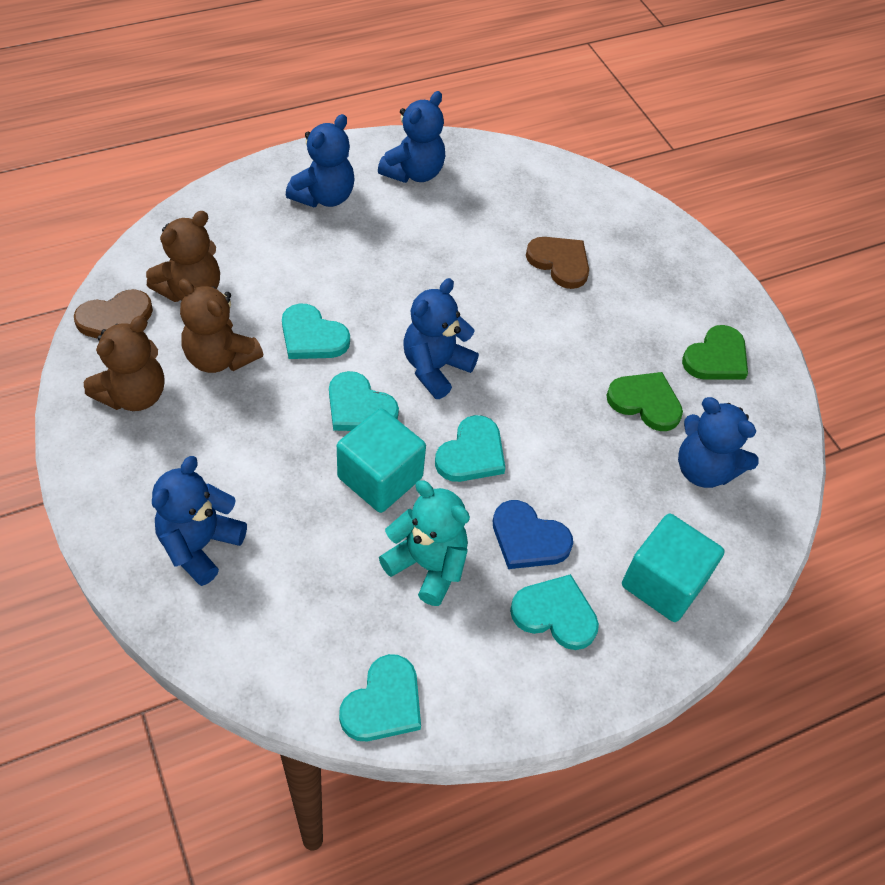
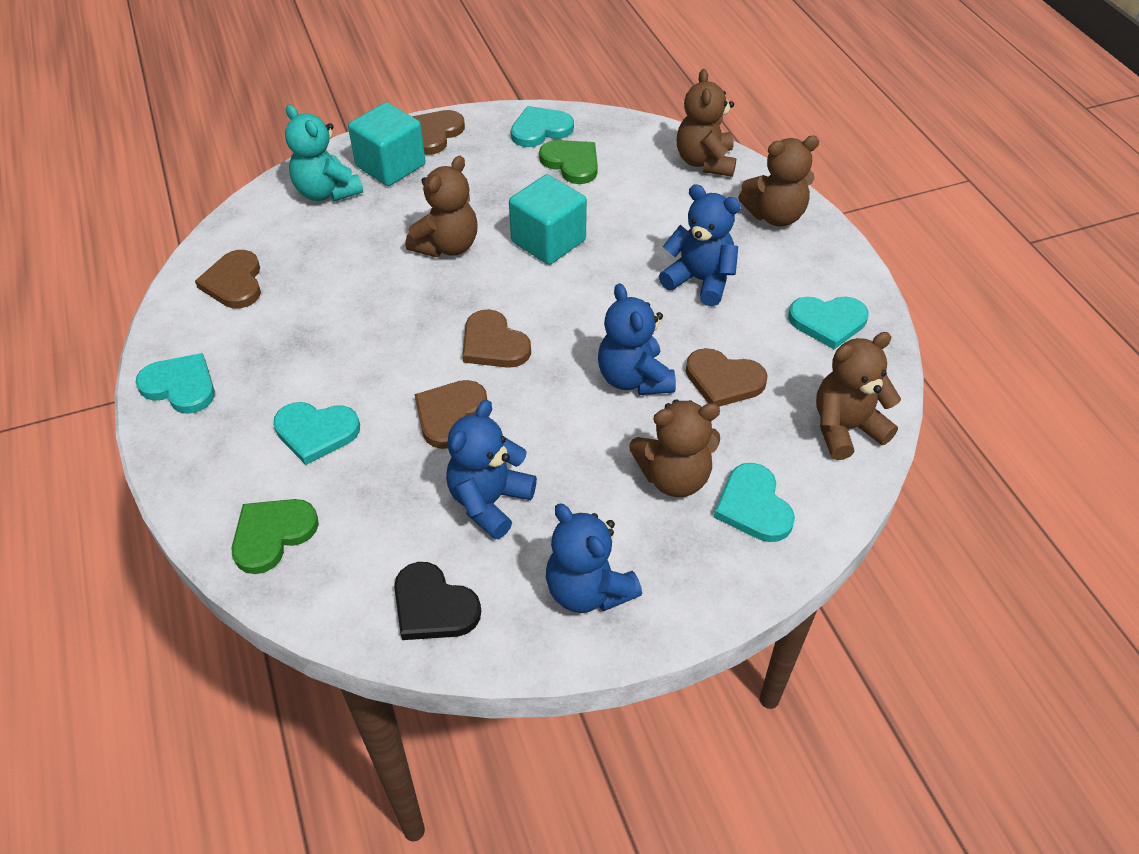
black heart: 0 -> 1
blue heart: 1 -> 0
blue teddy bear: 5 -> 4
brown heart: 2 -> 5
brown teddy bear: 3 -> 5

